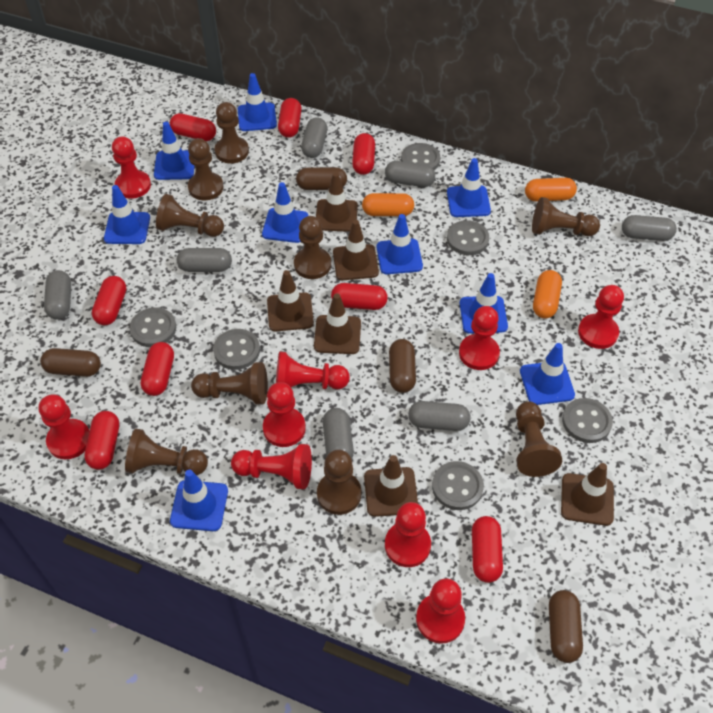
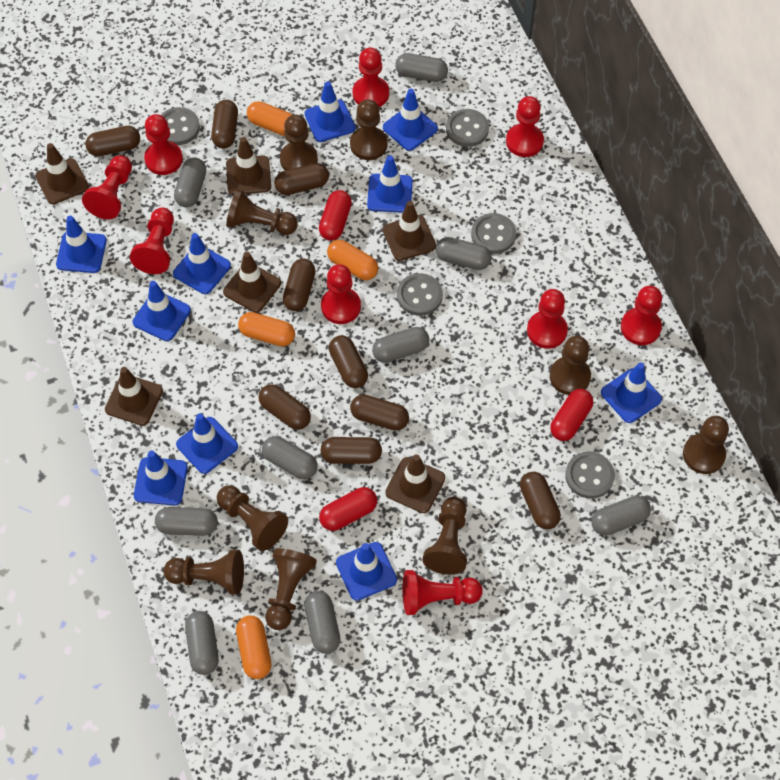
blue traffic cone: 9 -> 10
brown capsule: 4 -> 9
grey button: 6 -> 5
grey capsule: 7 -> 9
orange capsule: 3 -> 4
red capsule: 8 -> 3

